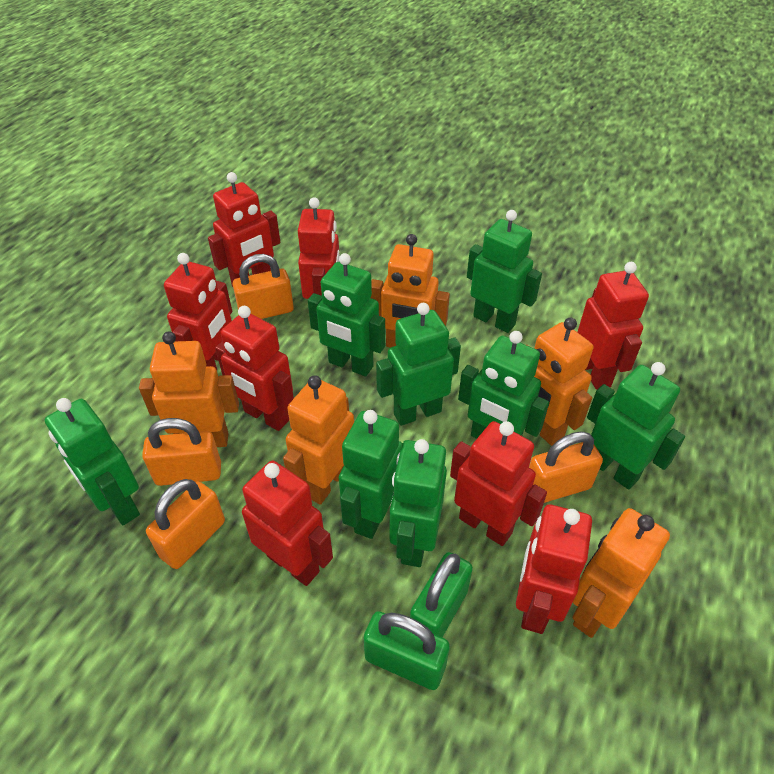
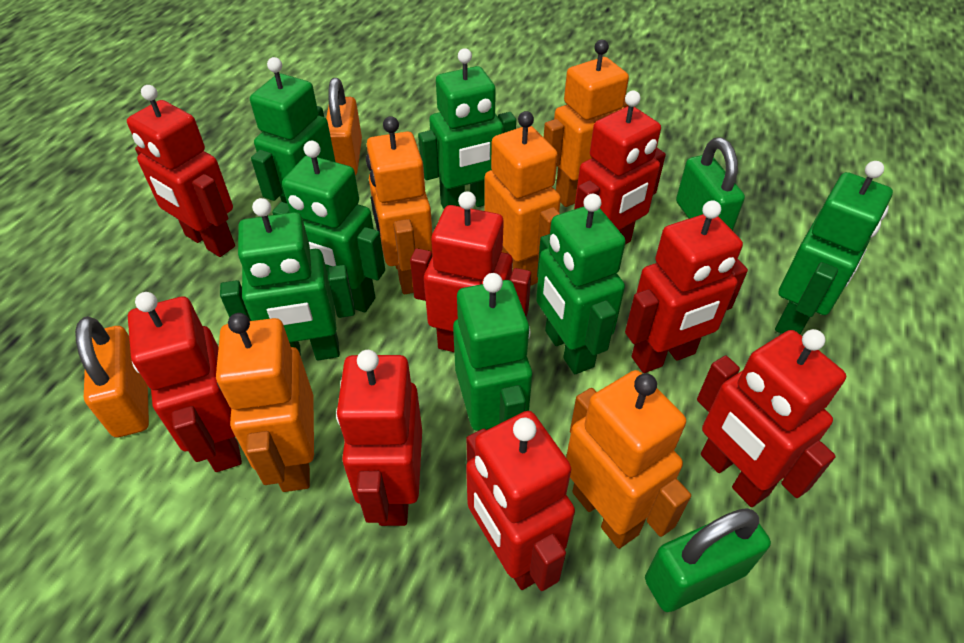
green robot: 8 -> 7
orange padlock: 4 -> 2

